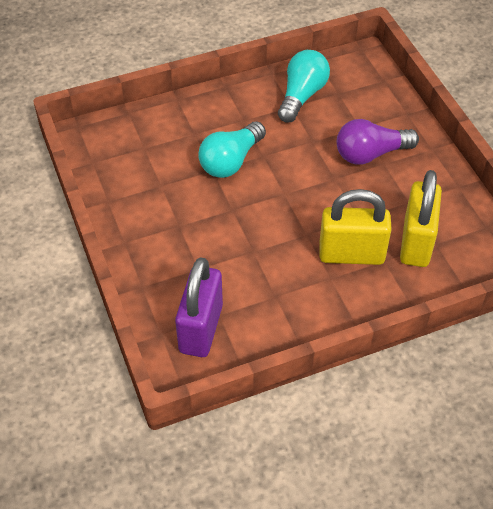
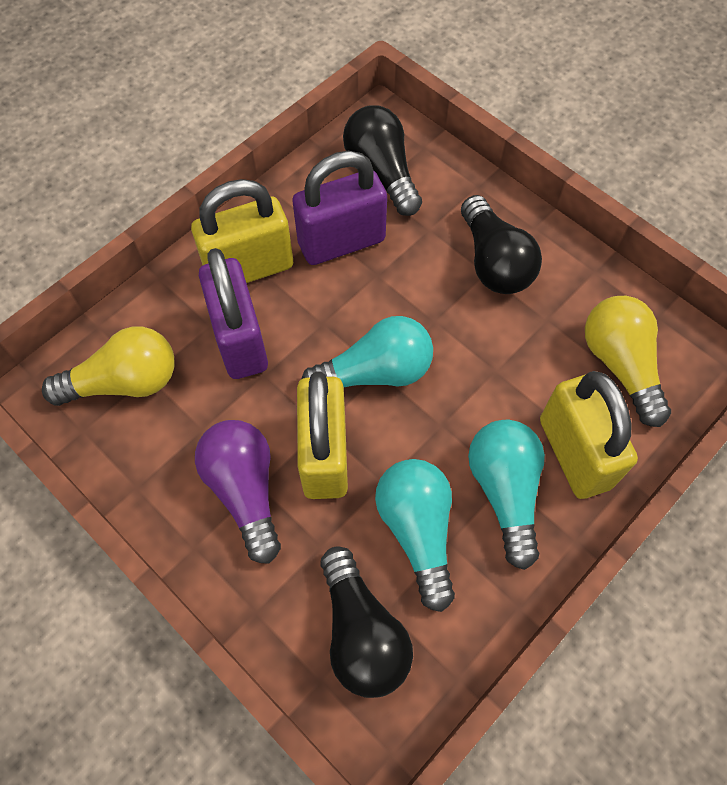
black light bulb: 0 -> 3
purple padlock: 1 -> 2
turquoise light bulb: 2 -> 3
yellow light bulb: 0 -> 2
yellow padlock: 2 -> 3

